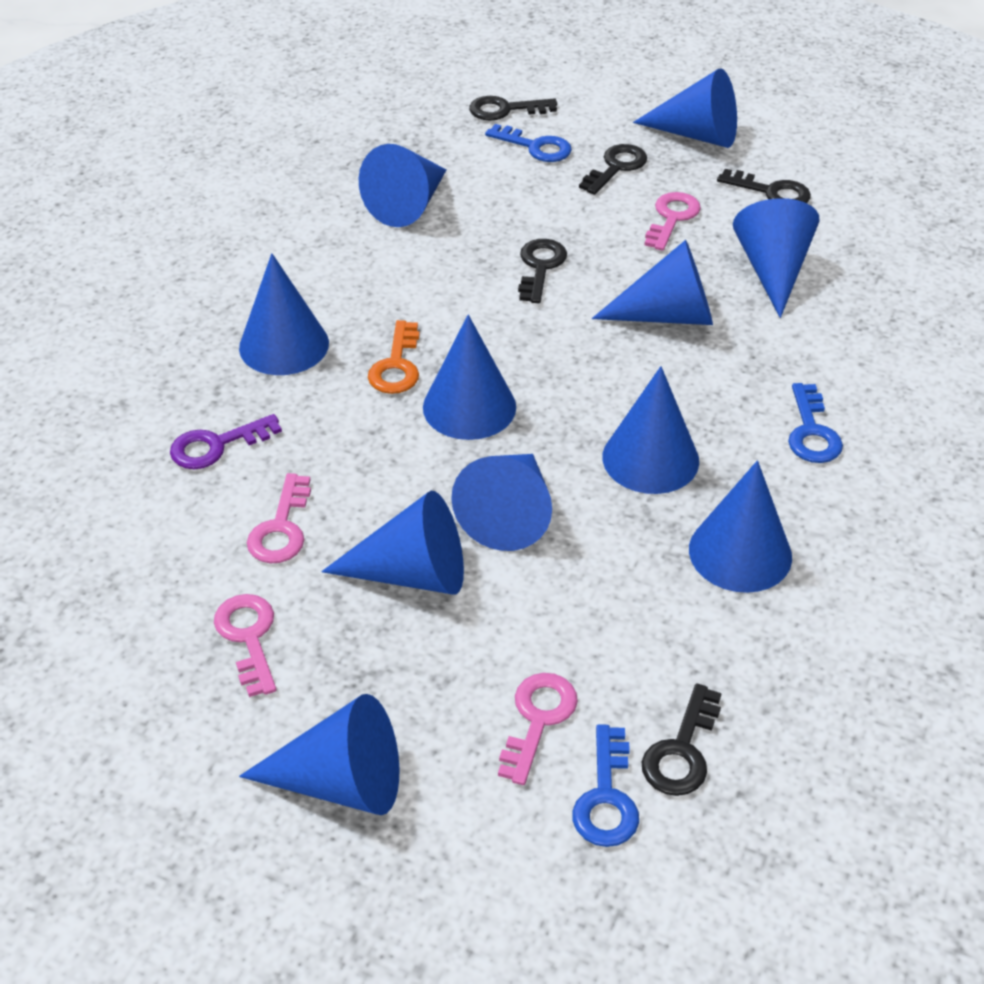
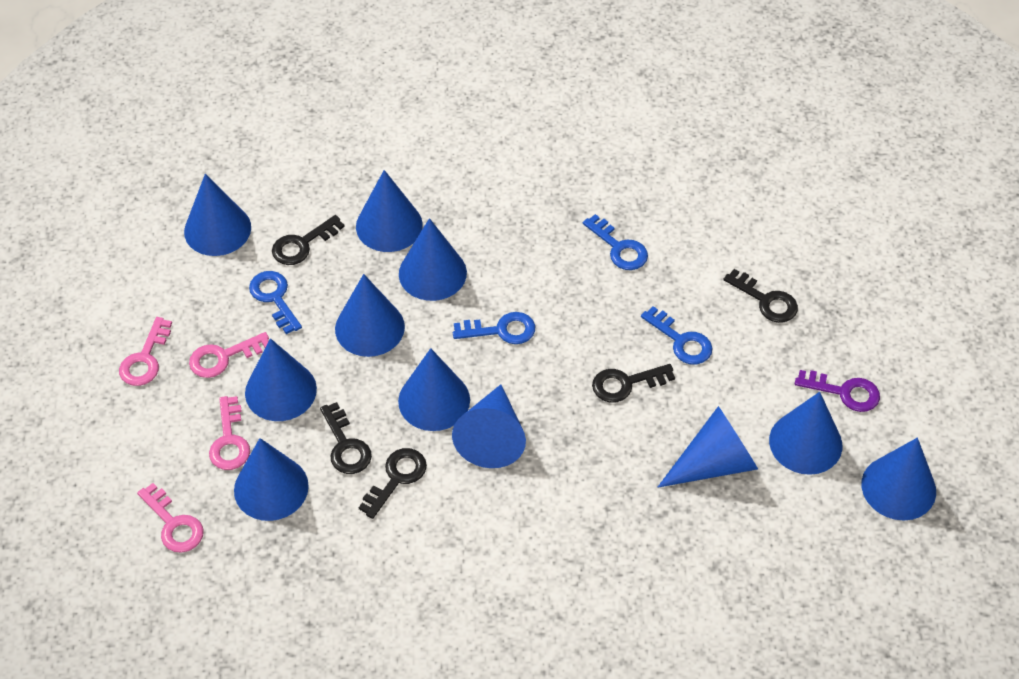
blue key: 3 -> 4
orange key: 1 -> 0

